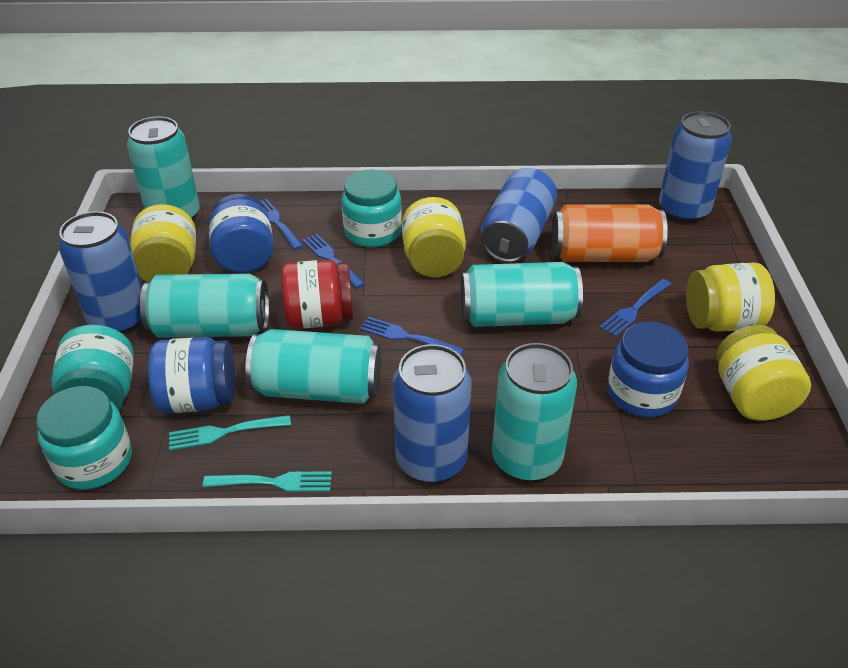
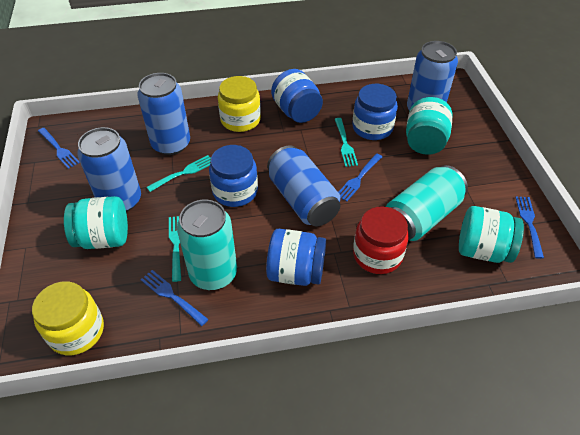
blue jar: 3 -> 4
orange can: 1 -> 0
turquoise can: 5 -> 2
turquoise fork: 2 -> 3
yellow jar: 4 -> 2

